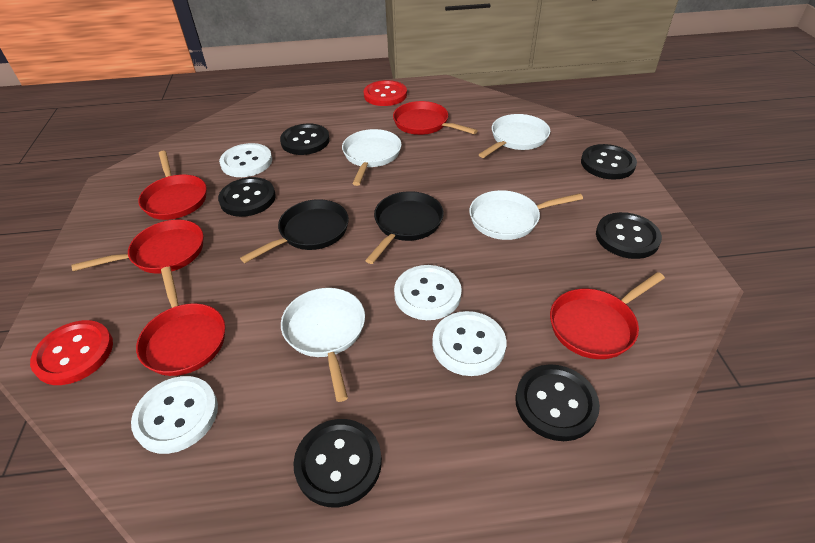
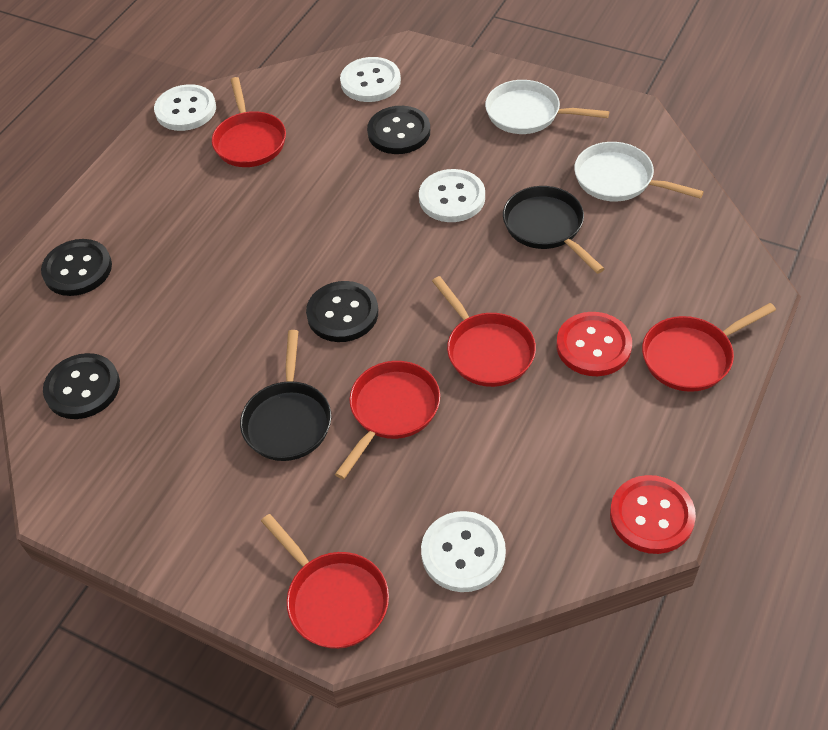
black button: 6 -> 4
white pan: 4 -> 2

